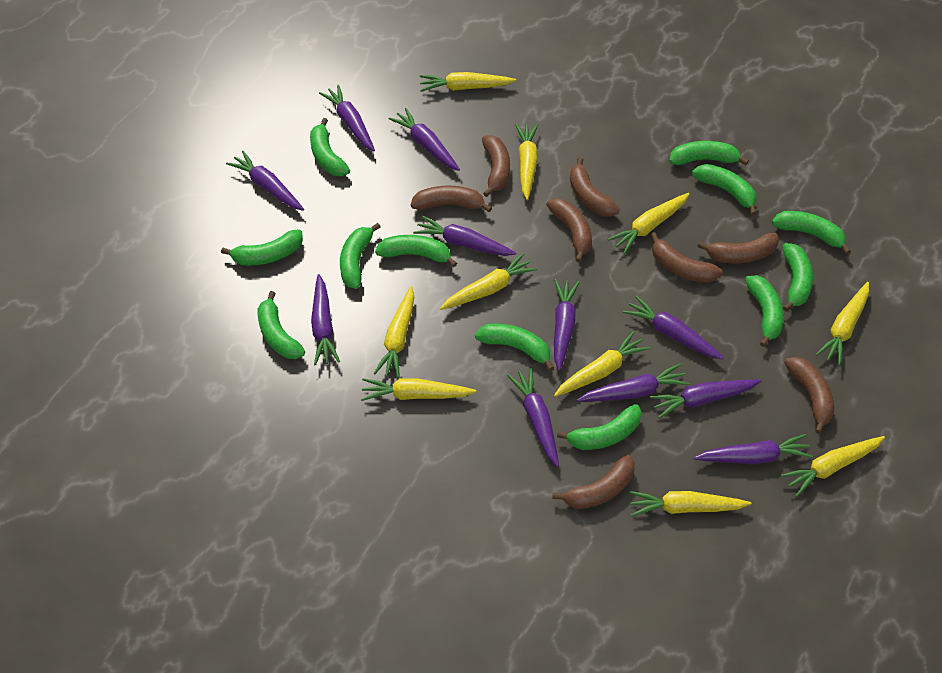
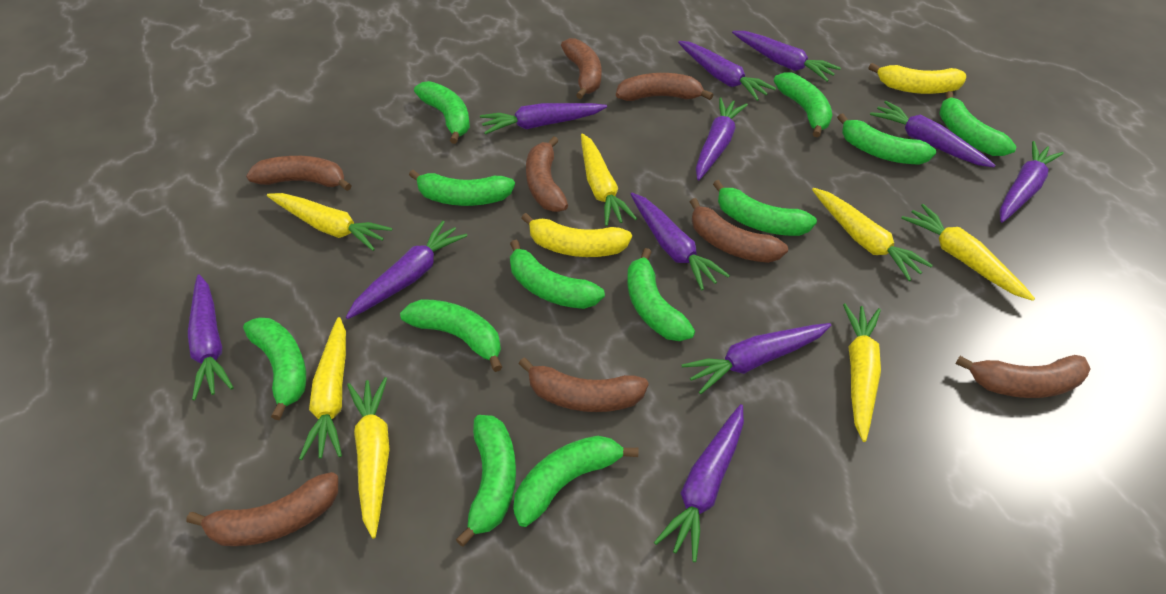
yellow banana: 0 -> 2
yellow carrot: 10 -> 7

